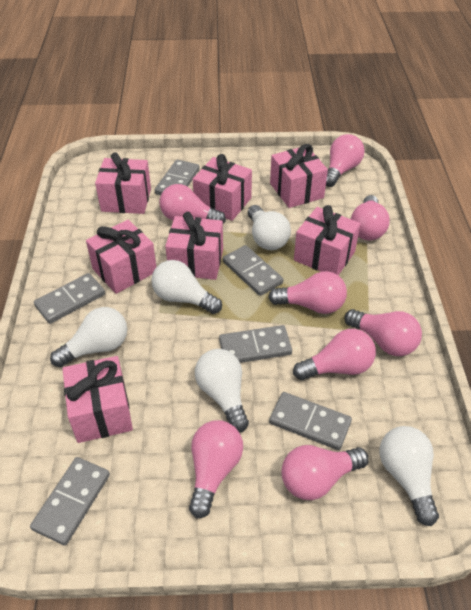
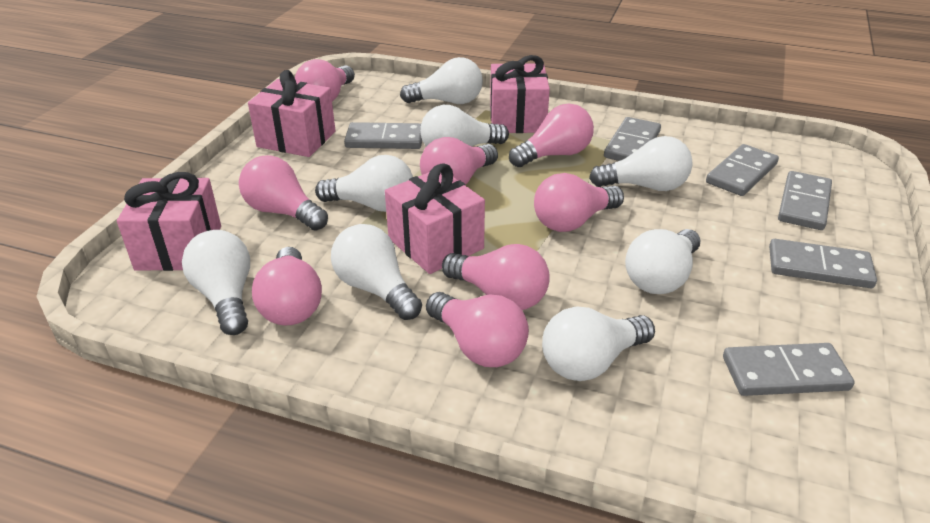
pink gift: 7 -> 4
white light bulb: 5 -> 8

